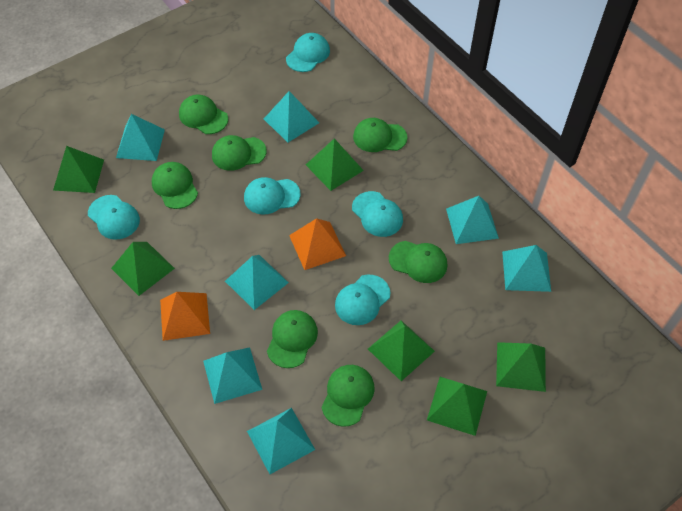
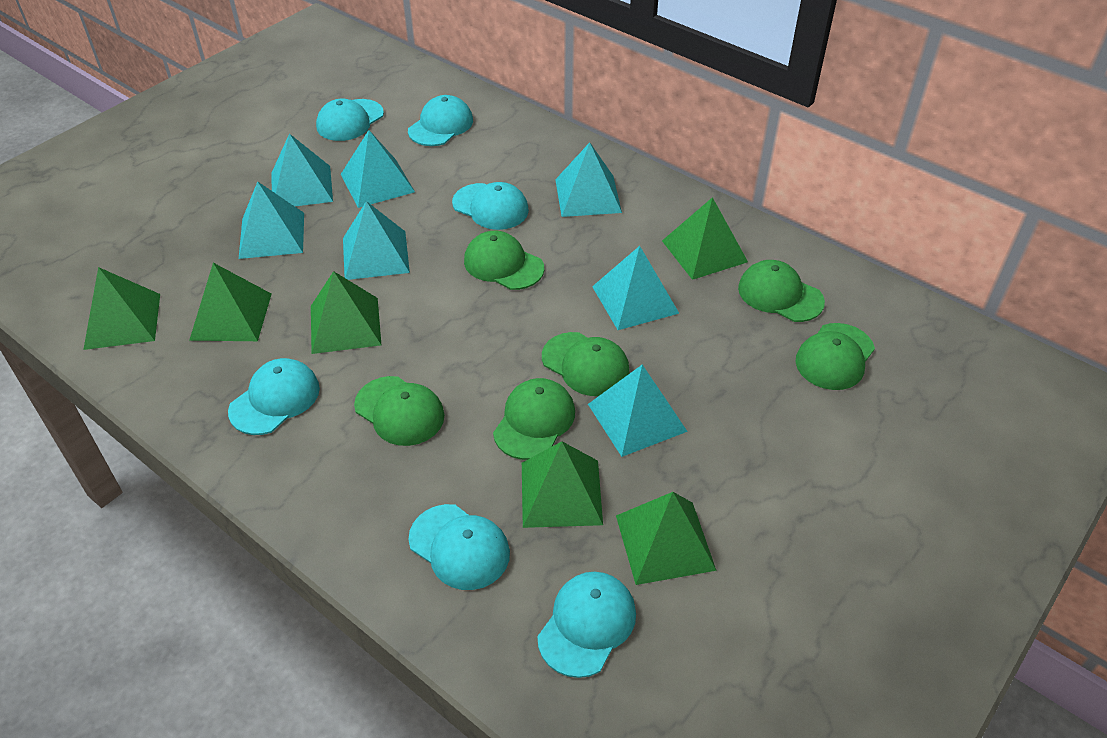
green cap: 7 -> 6
orange pyramid: 2 -> 0
turquoise cap: 5 -> 6

